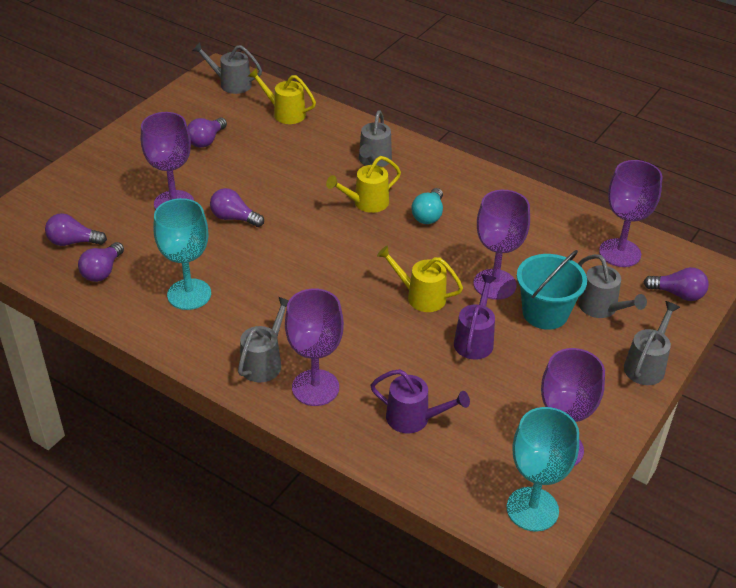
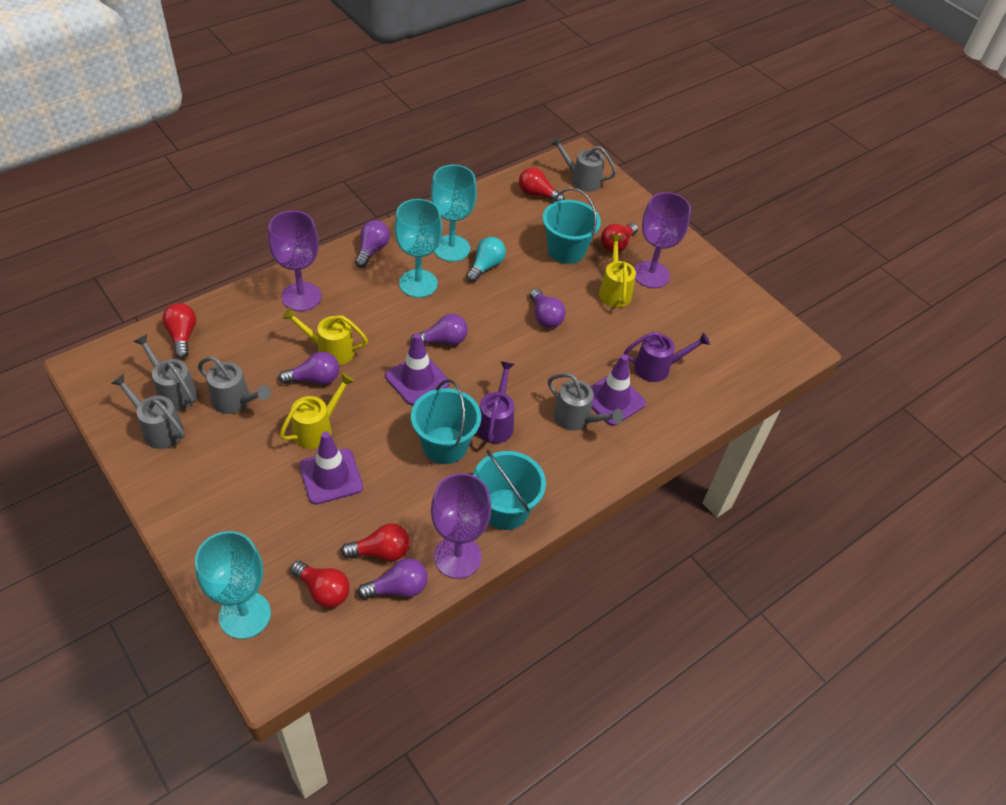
purple goblet: 5 -> 3
purple traffic cone: 0 -> 3
red light bulb: 0 -> 5
turquoise bucket: 1 -> 3
turquoise goblet: 2 -> 3

